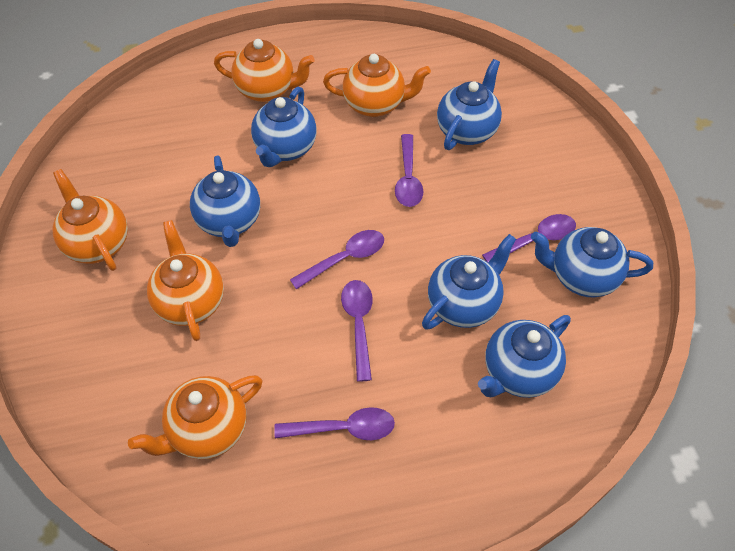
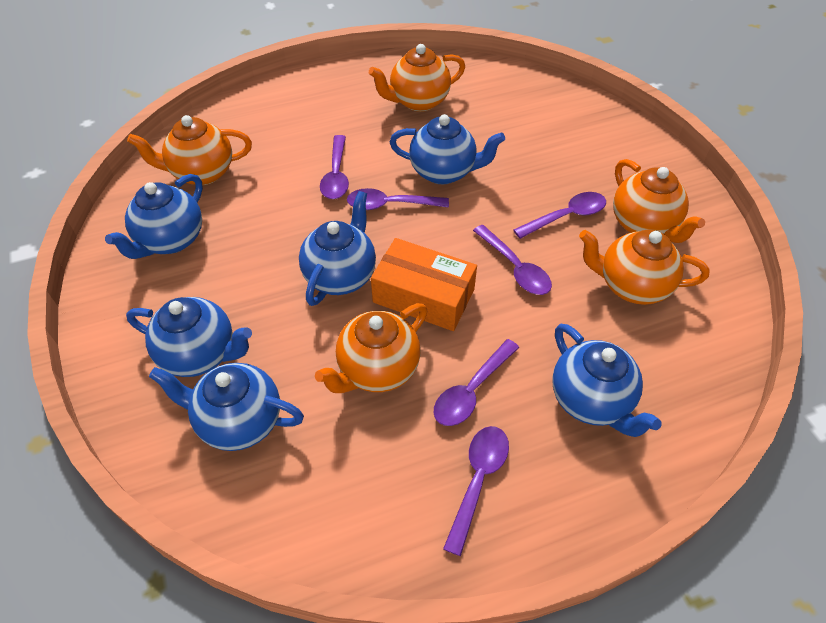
orange box: 0 -> 1
purple spoon: 5 -> 6

